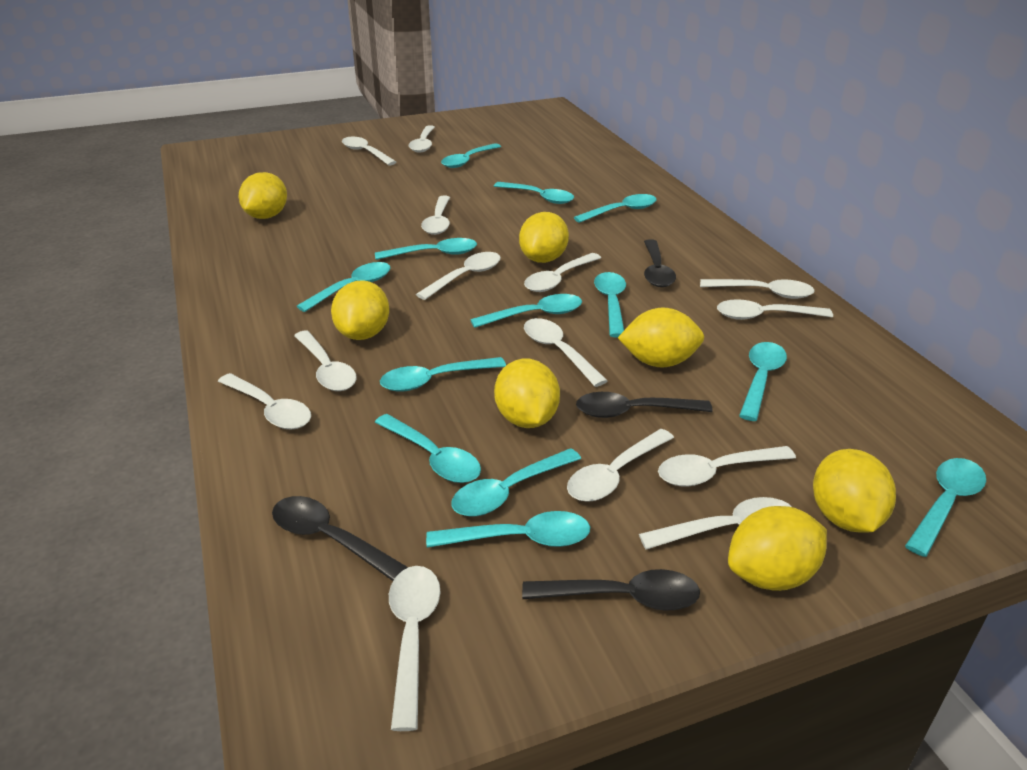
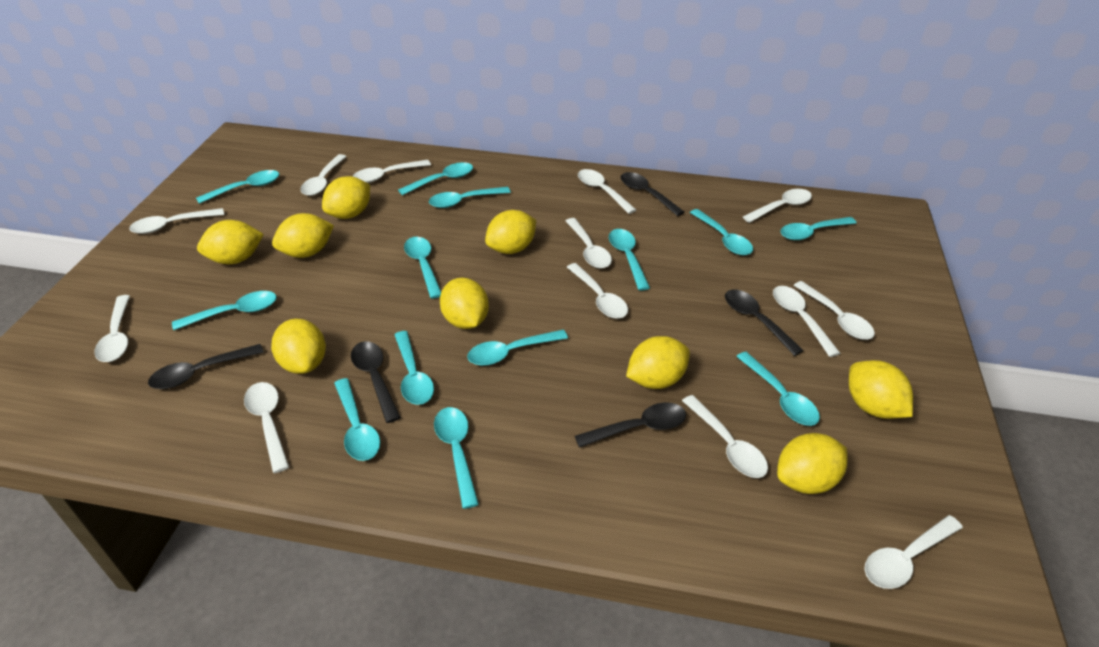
black spoon: 4 -> 5
white spoon: 14 -> 13
yellow lemon: 7 -> 9

